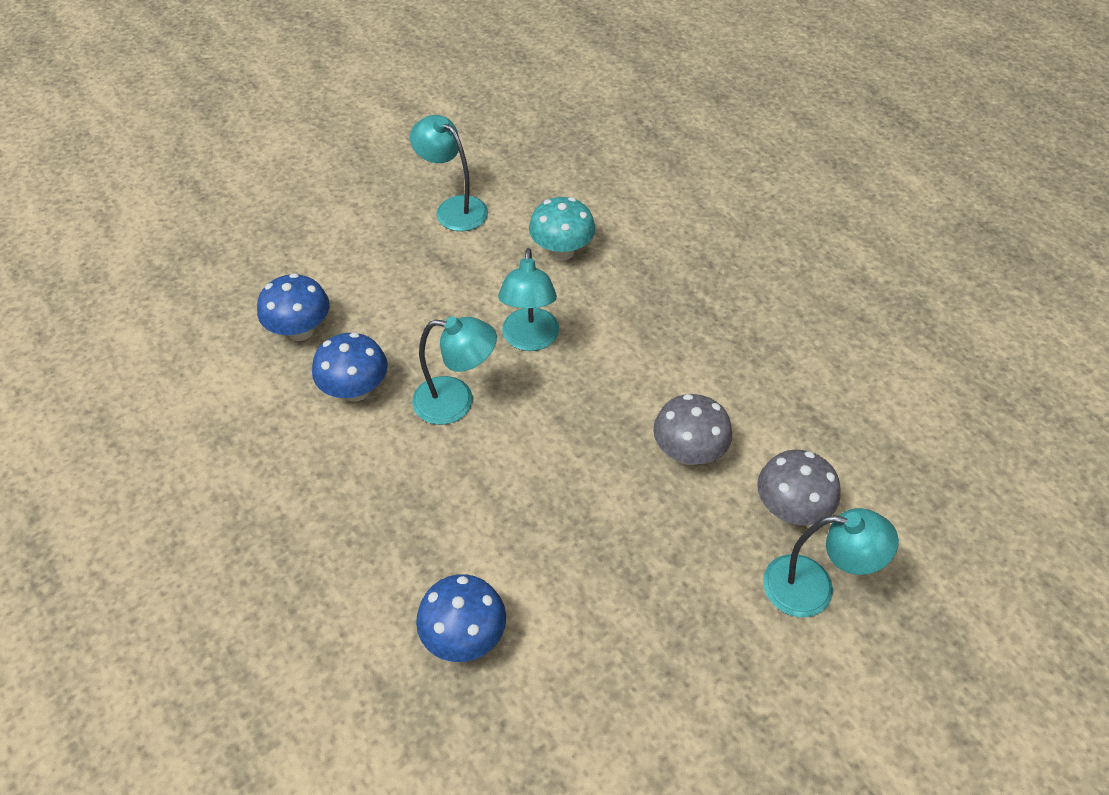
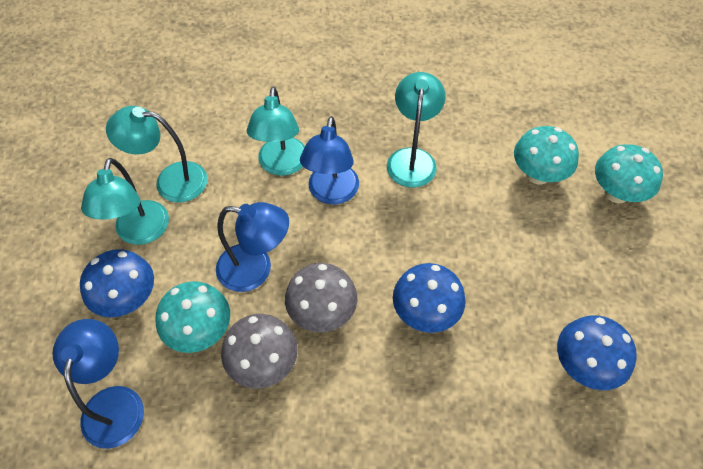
blue lamp: 0 -> 3
turquoise mushroom: 1 -> 3

